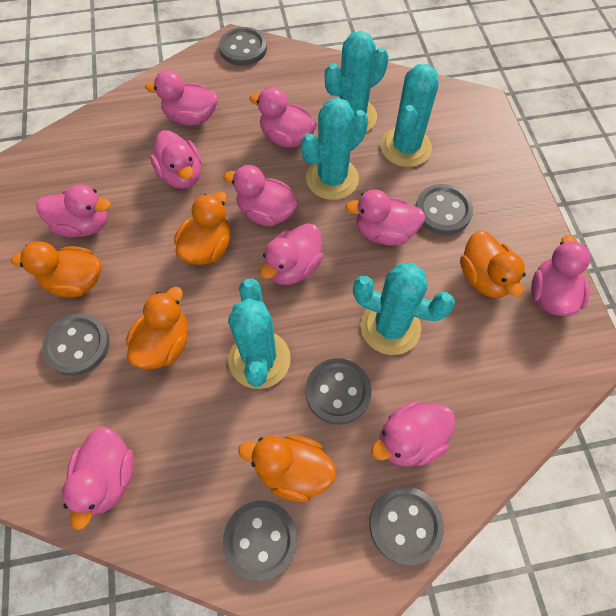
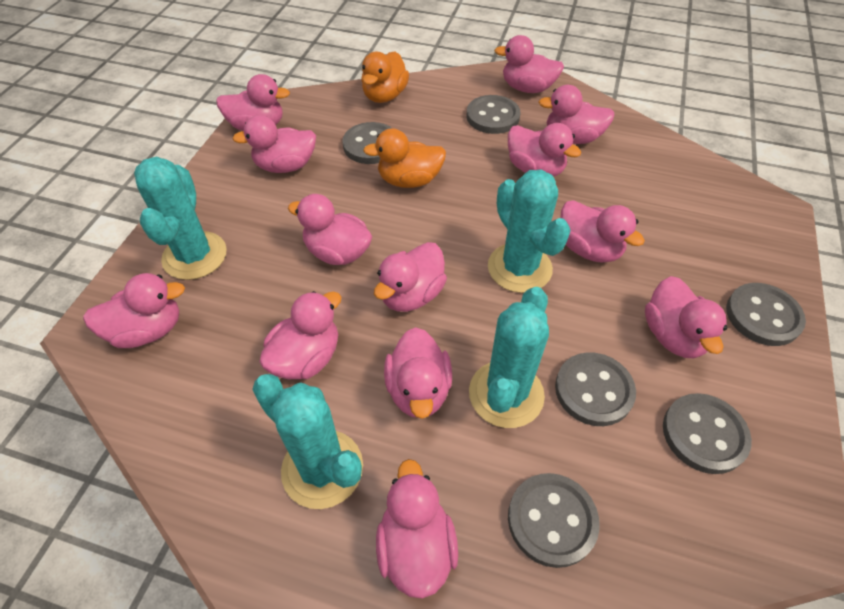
orange duck: 5 -> 2
pink duck: 10 -> 13
turquoise cactus: 5 -> 4

